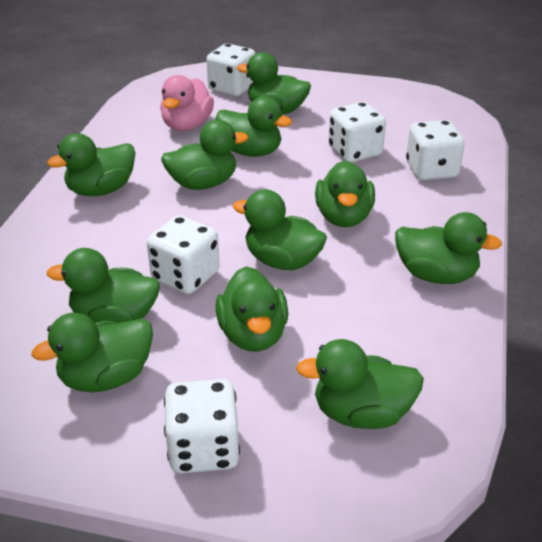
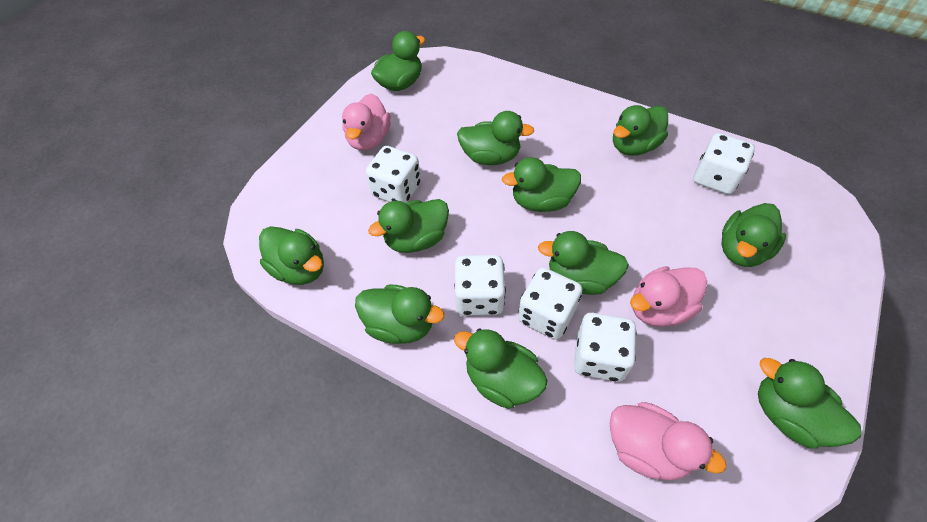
pink duck: 1 -> 3

